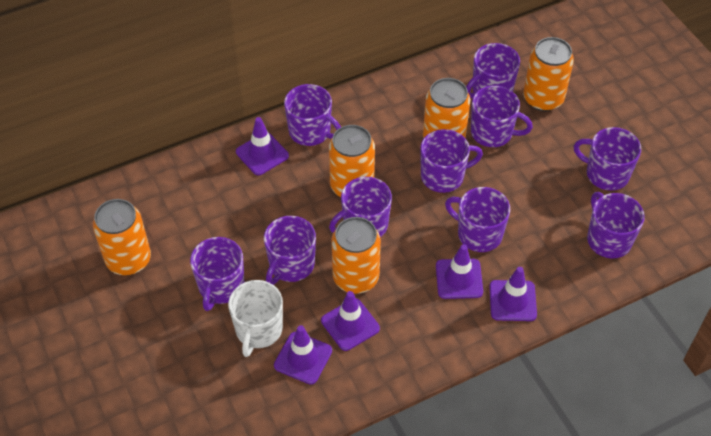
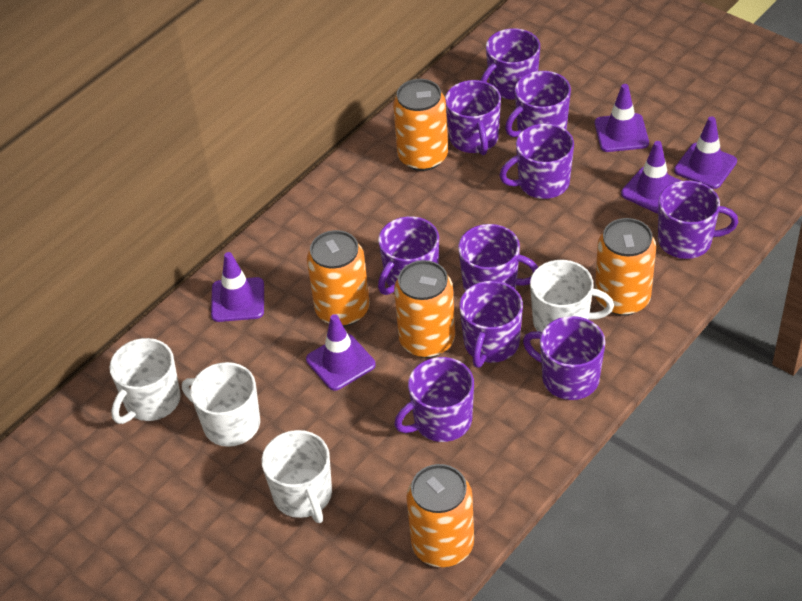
white mug: 1 -> 4

